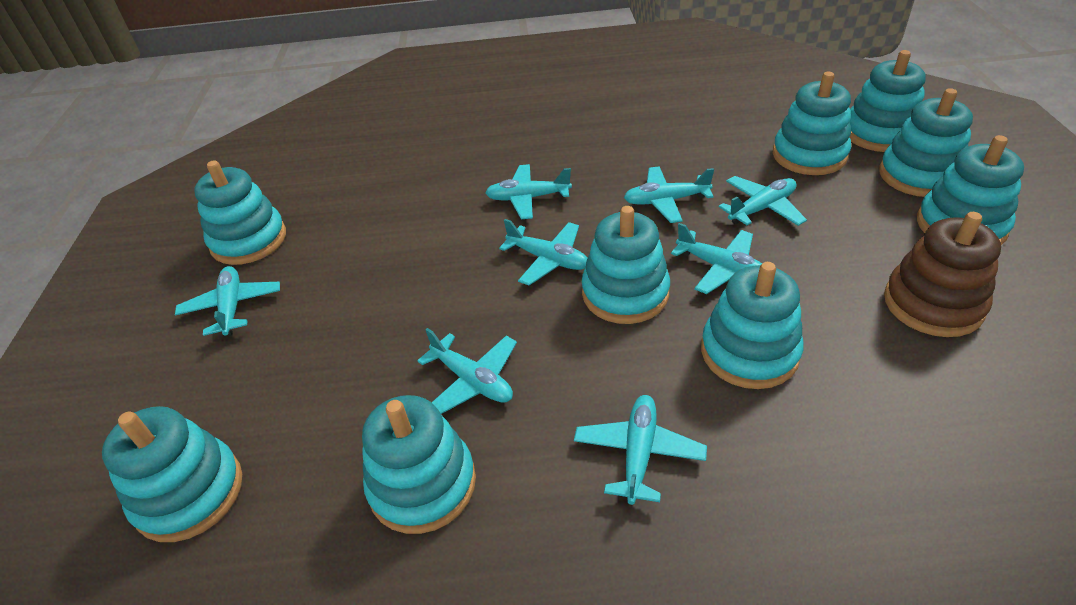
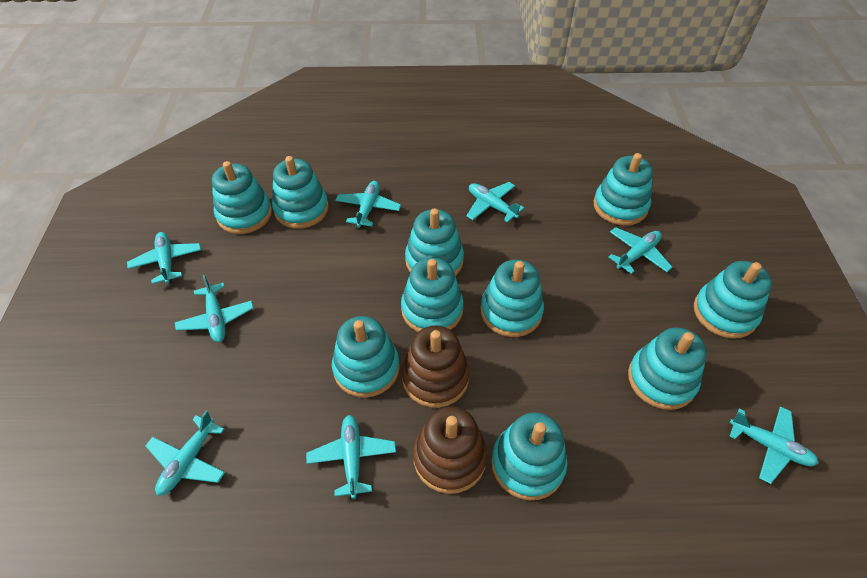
brown stacking toy: 1 -> 2
turquoise stacking toy: 9 -> 10

